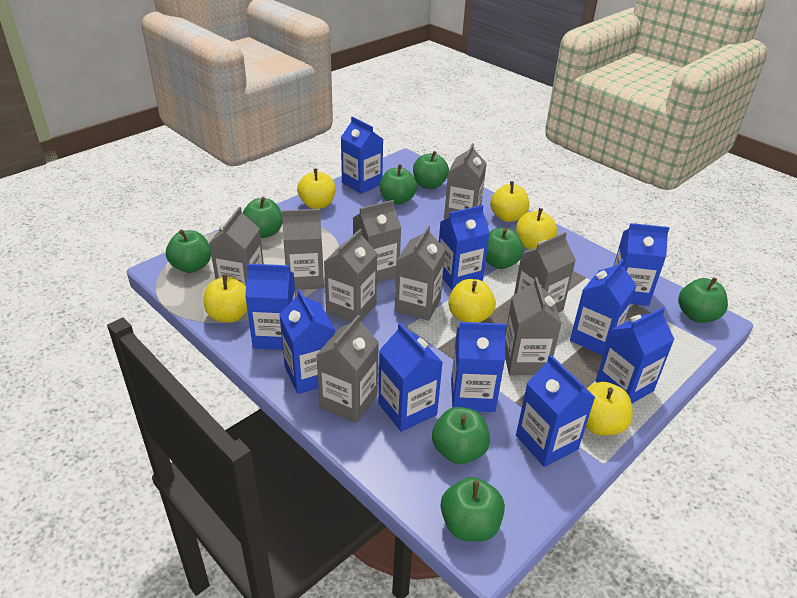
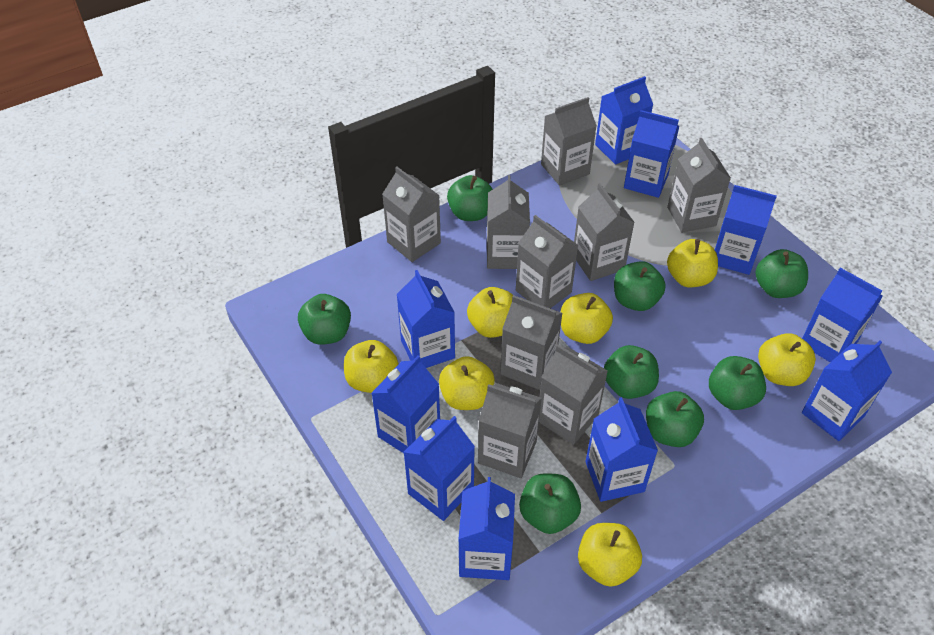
yellow apple: 6 -> 7

